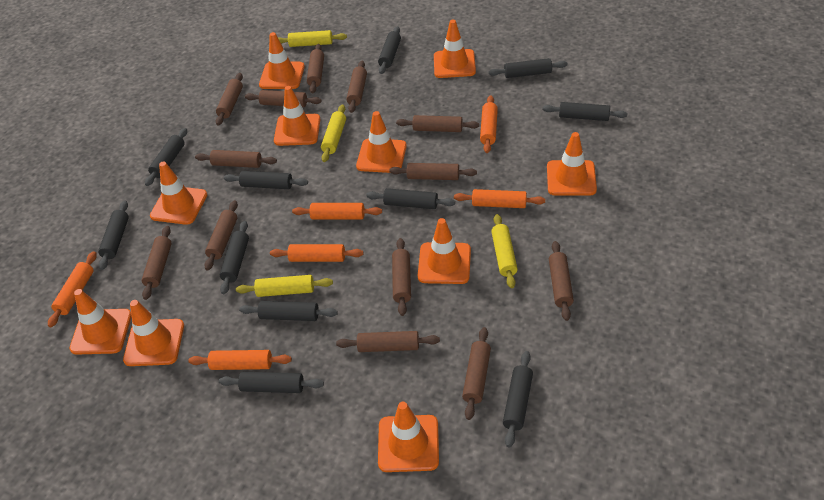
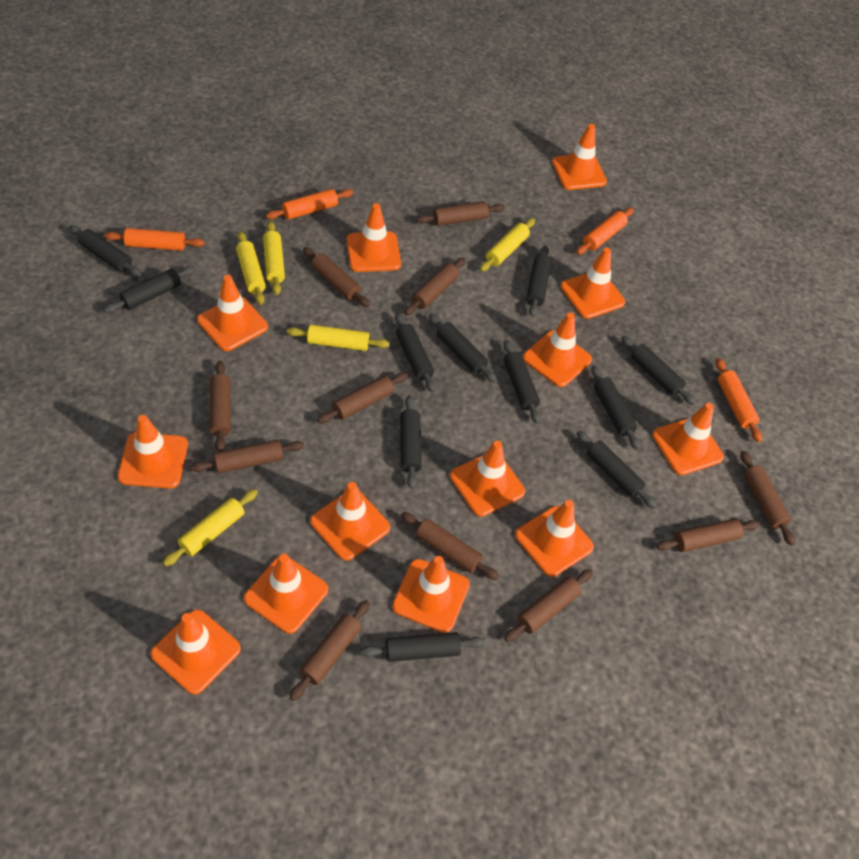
brown rolling pin: 13 -> 11
orange rolling pin: 6 -> 4
orange traffic cone: 10 -> 13
yellow rolling pin: 4 -> 5

